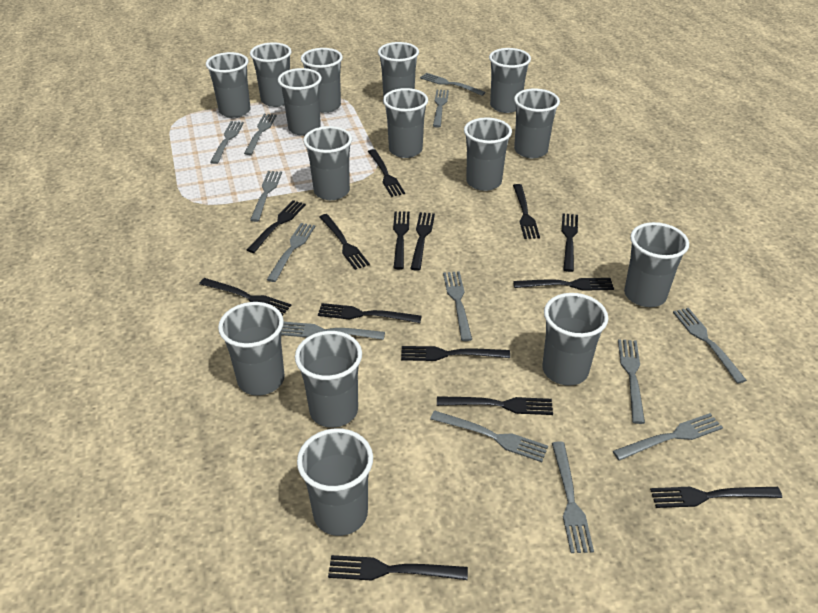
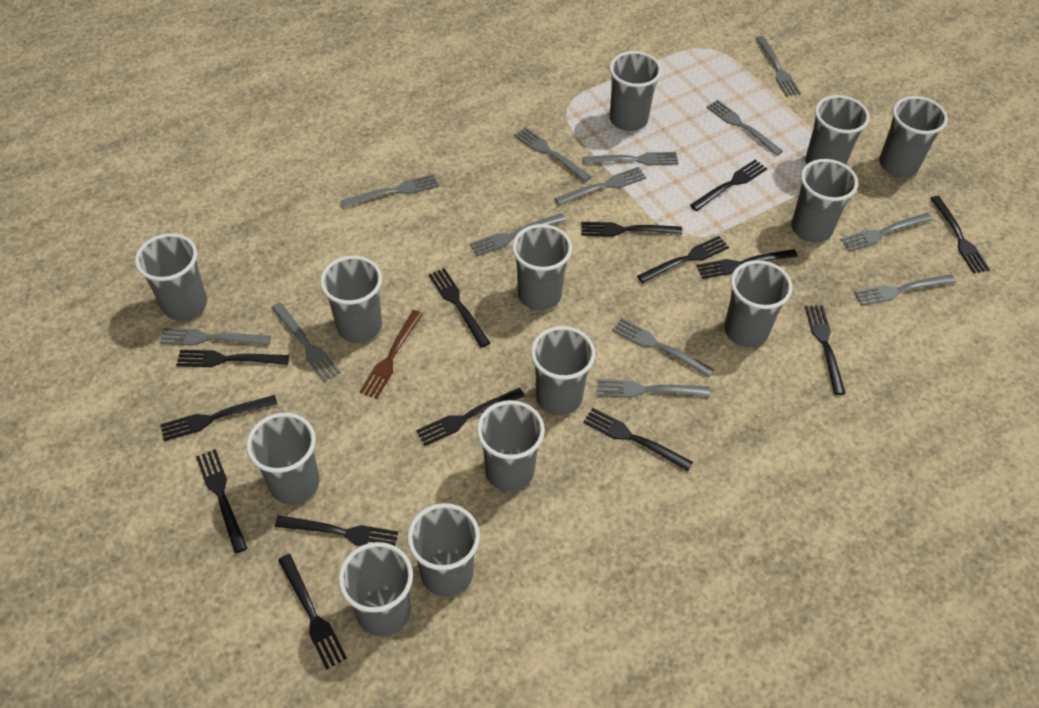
brown fork: 0 -> 1
grey cup: 15 -> 13

